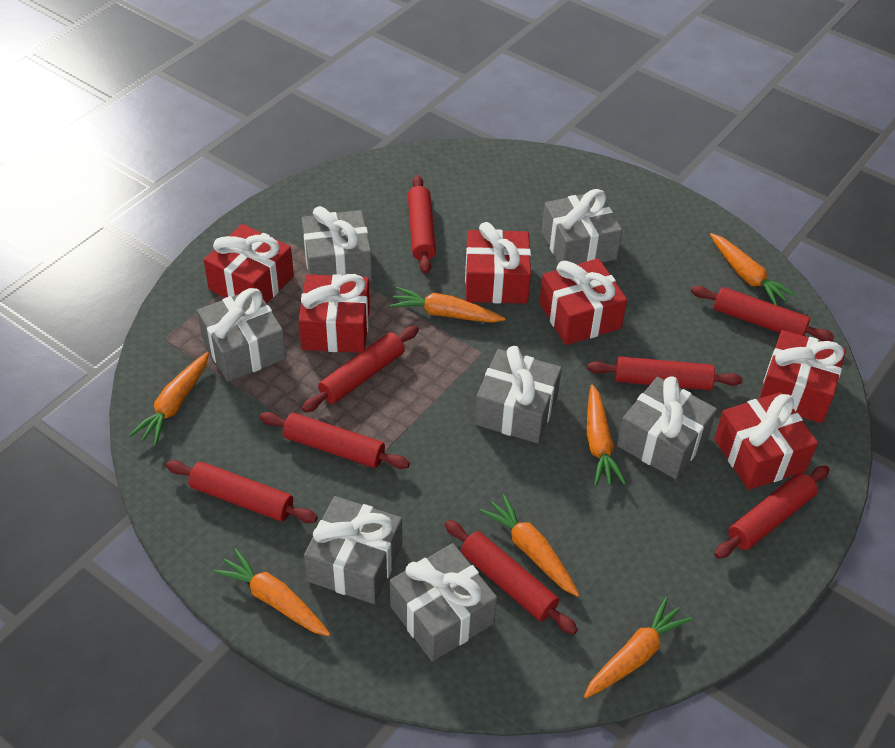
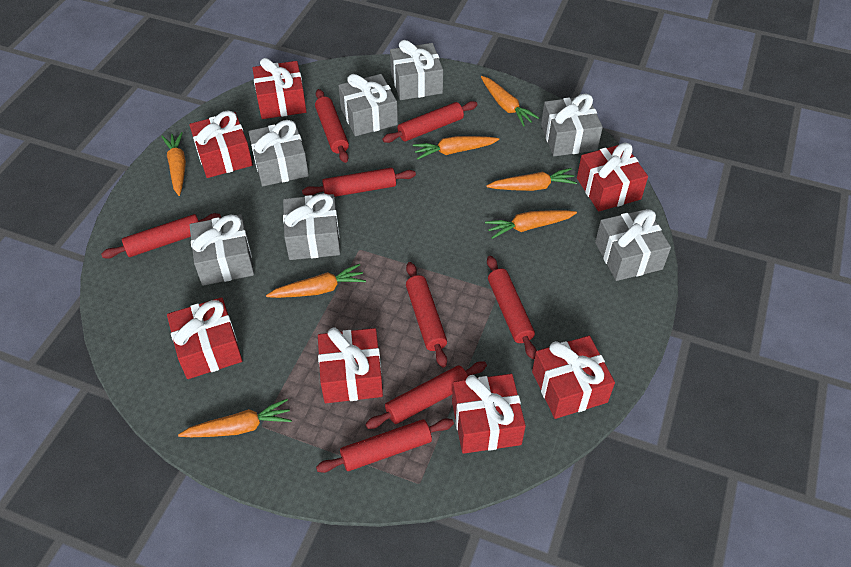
red gift: 6 -> 7

